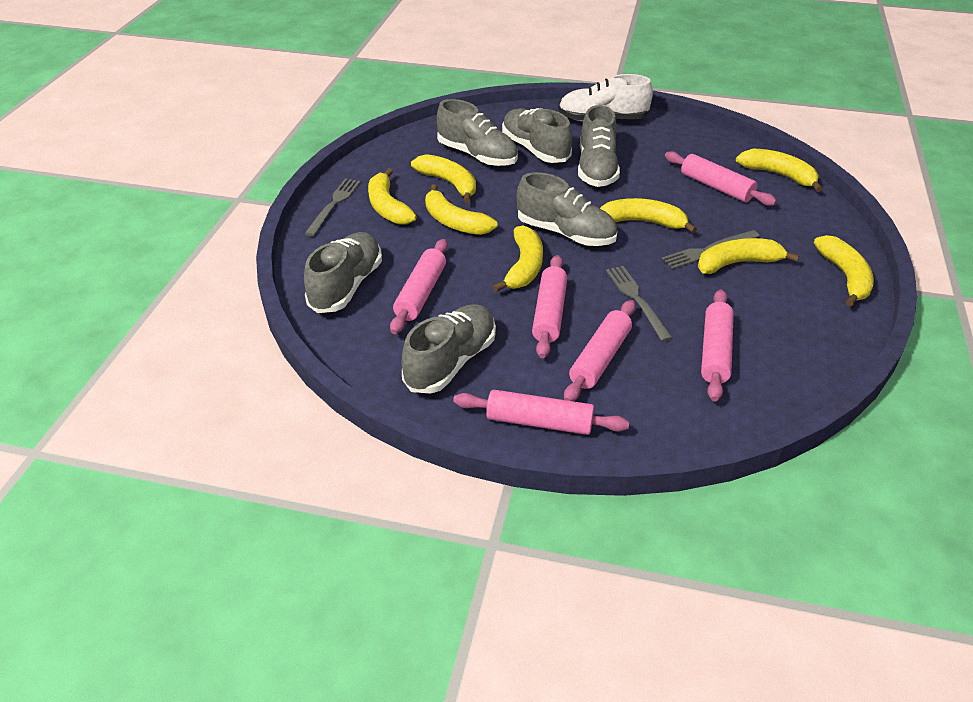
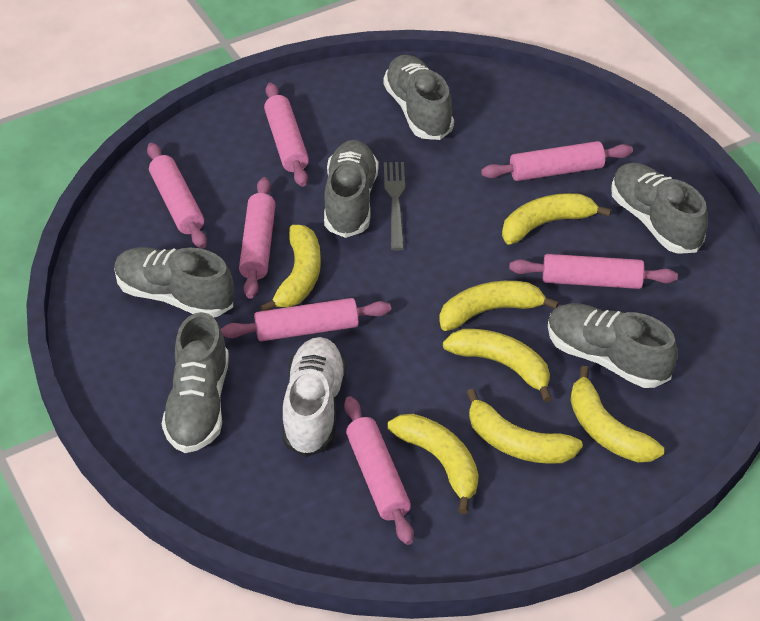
grey fork: 3 -> 1
pink rolling pin: 6 -> 7
yellow banana: 8 -> 7

